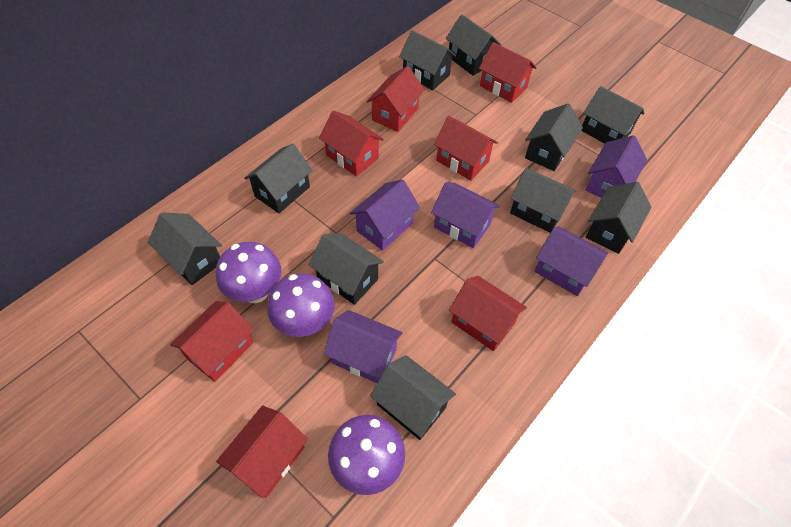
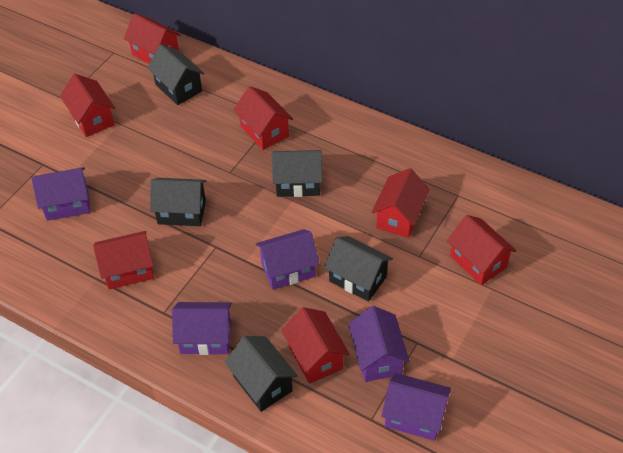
black house: 10 -> 5
purple mushroom: 3 -> 0

